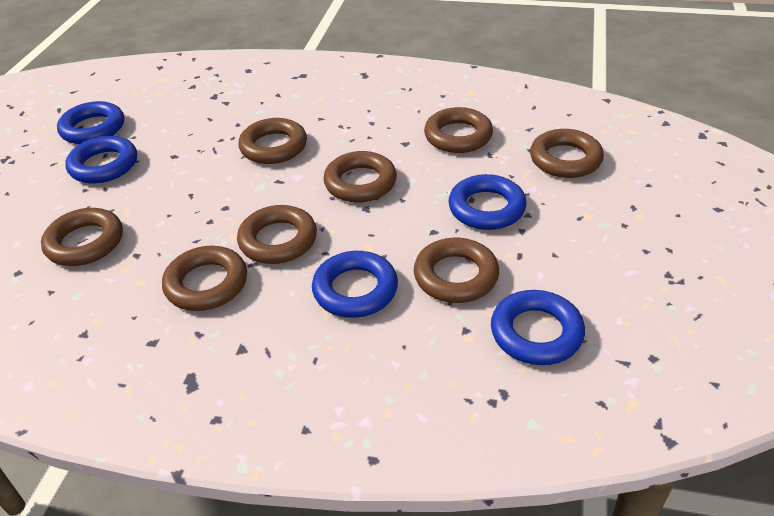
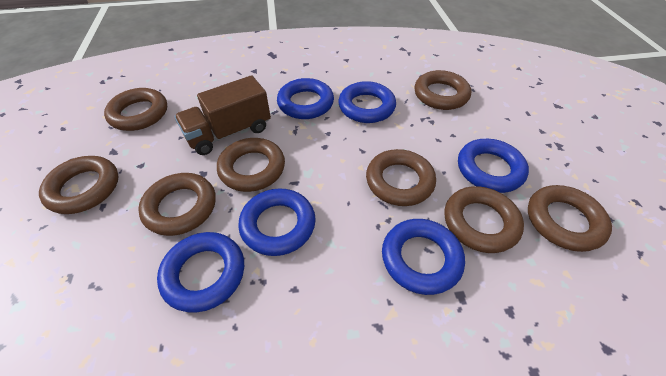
blue ring: 5 -> 6
brown truck: 0 -> 1

